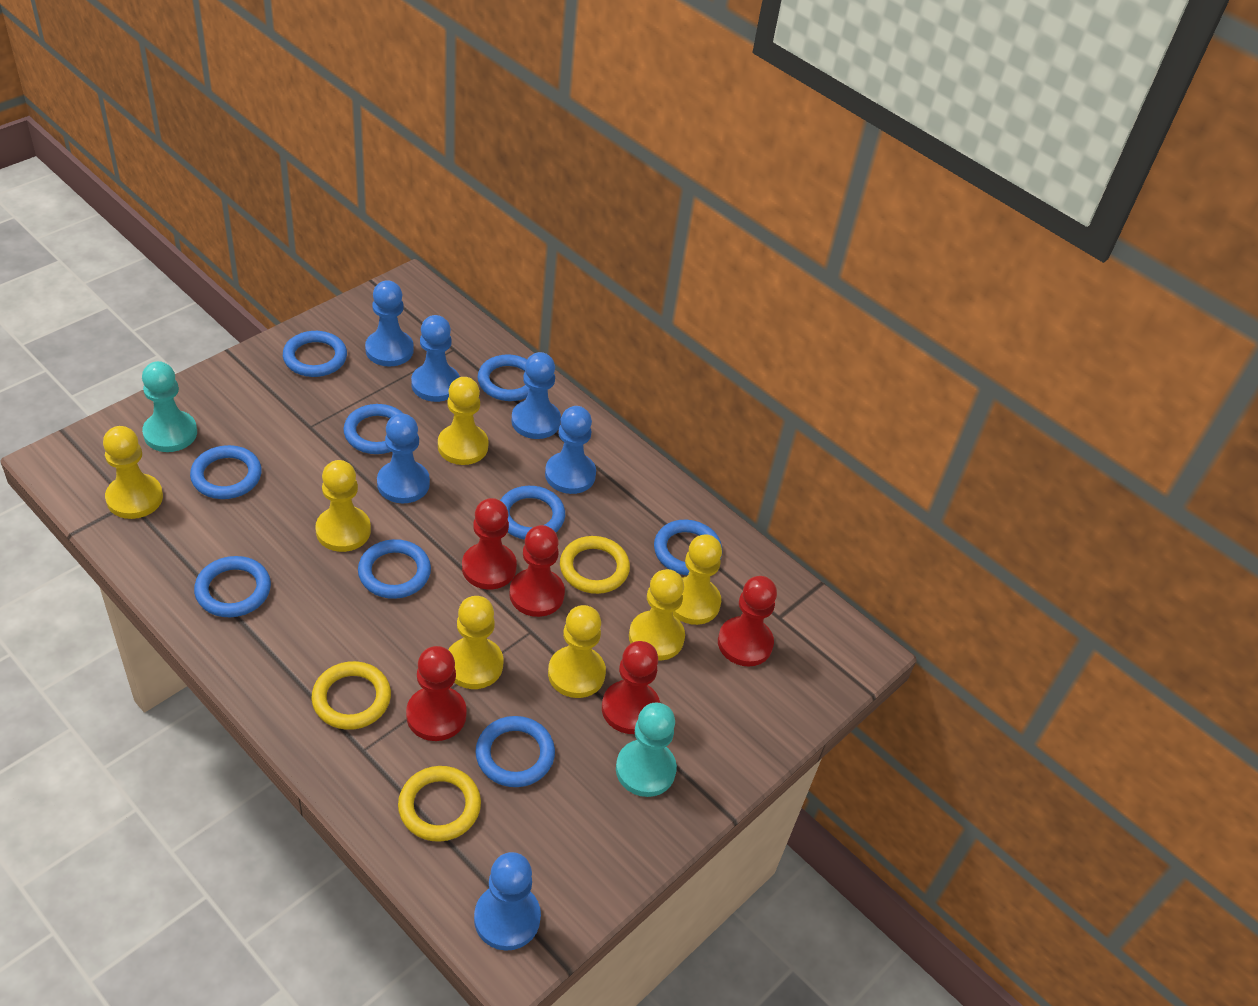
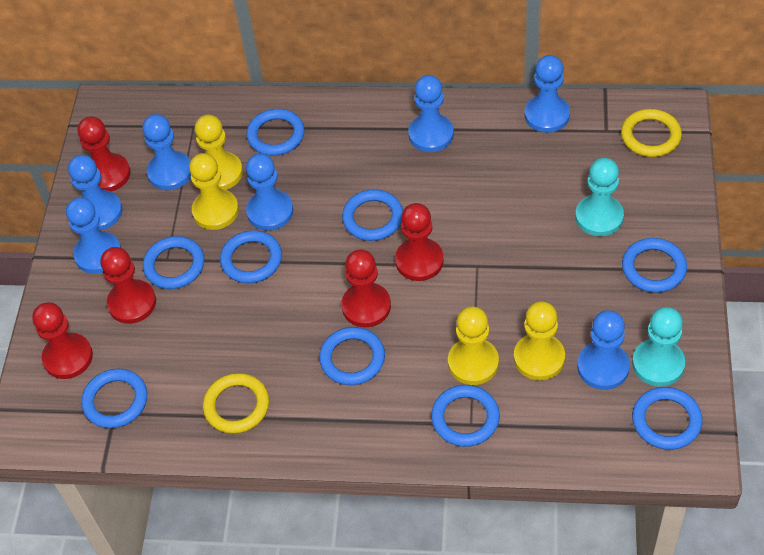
blue pawn: 6 -> 7
yellow pawn: 7 -> 4
yellow ring: 3 -> 2

